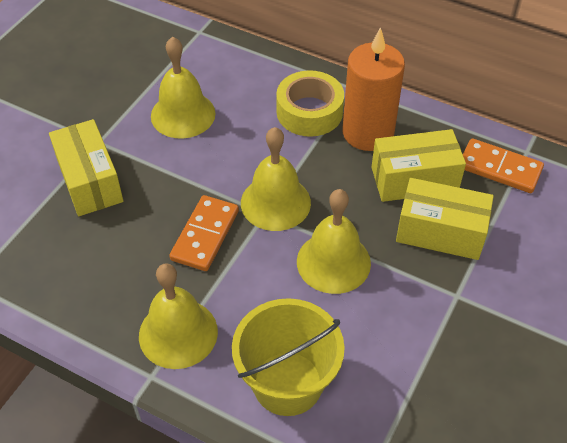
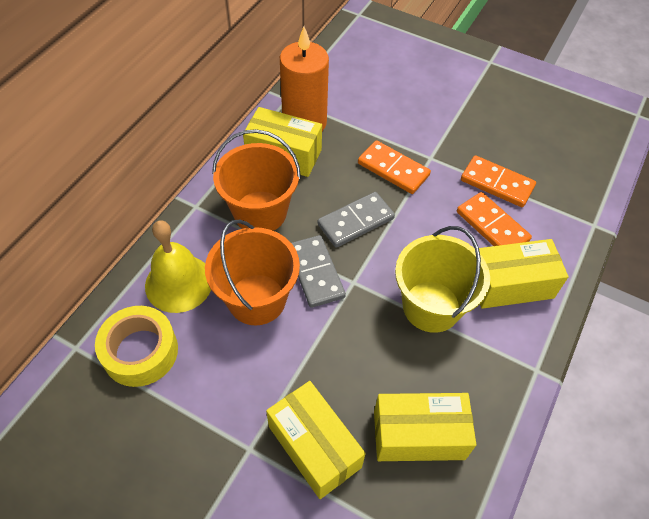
grey domino: 0 -> 2
orange bucket: 0 -> 2
orange domino: 2 -> 3
yellow bell: 4 -> 1
yellow box: 3 -> 4

